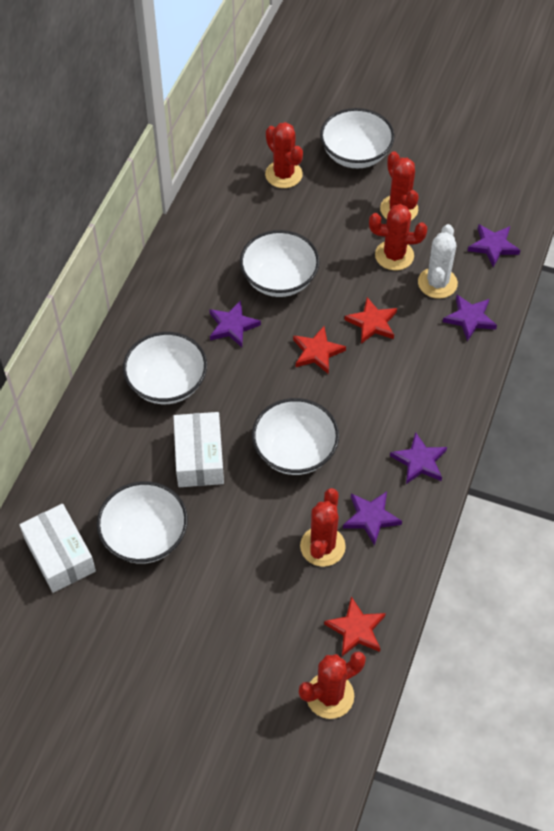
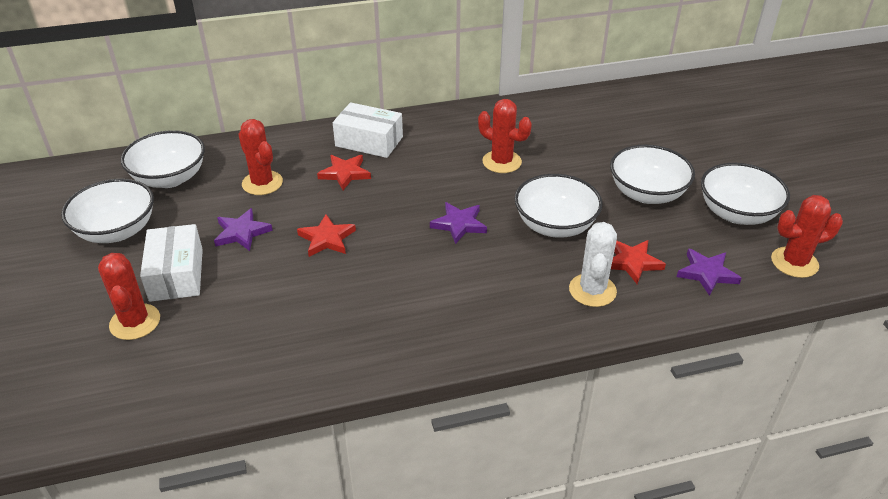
purple star: 5 -> 3
red cactus: 5 -> 4

